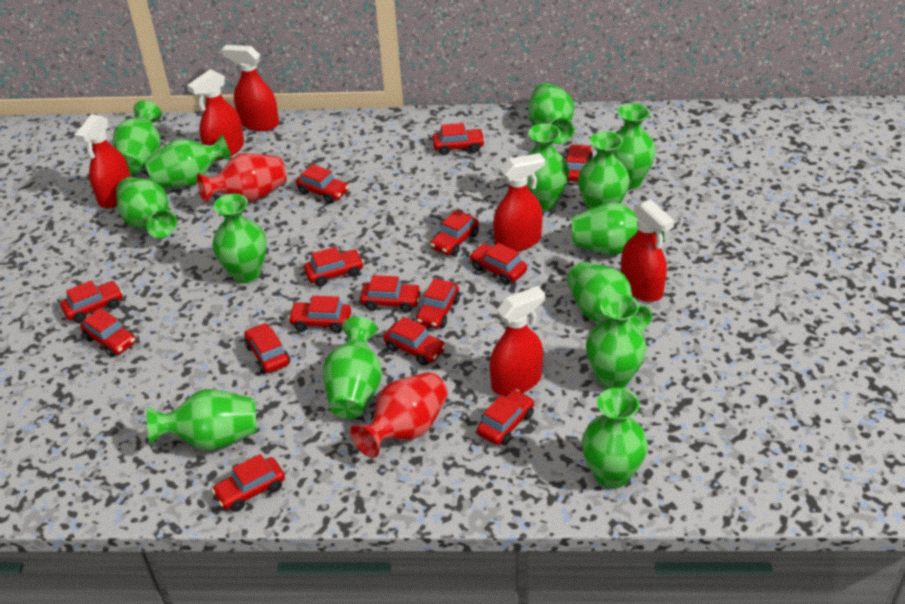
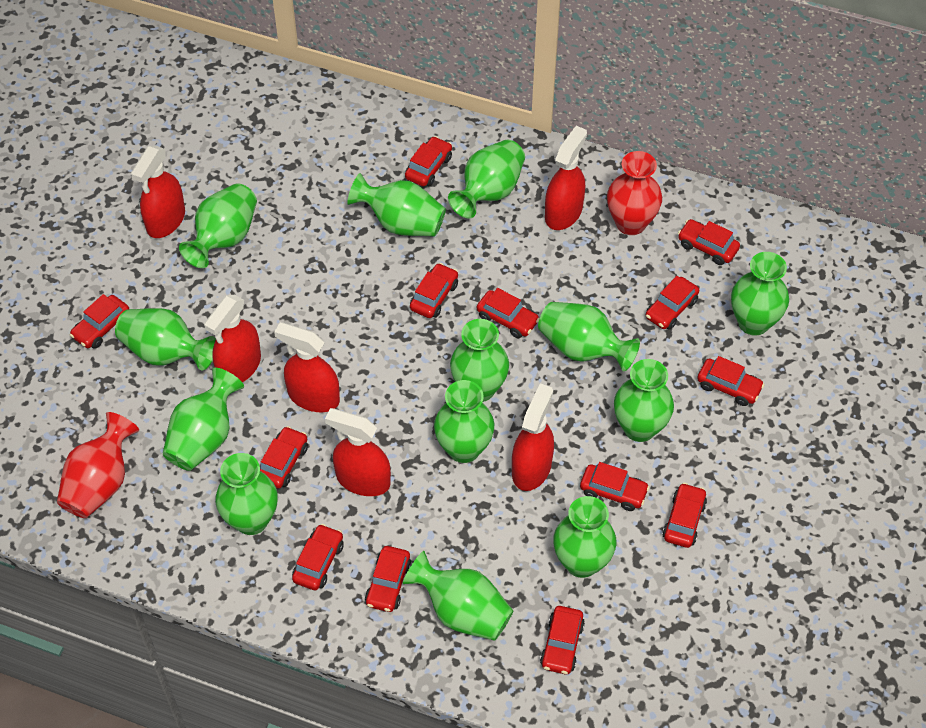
green vase: 14 -> 13
red car: 15 -> 13

